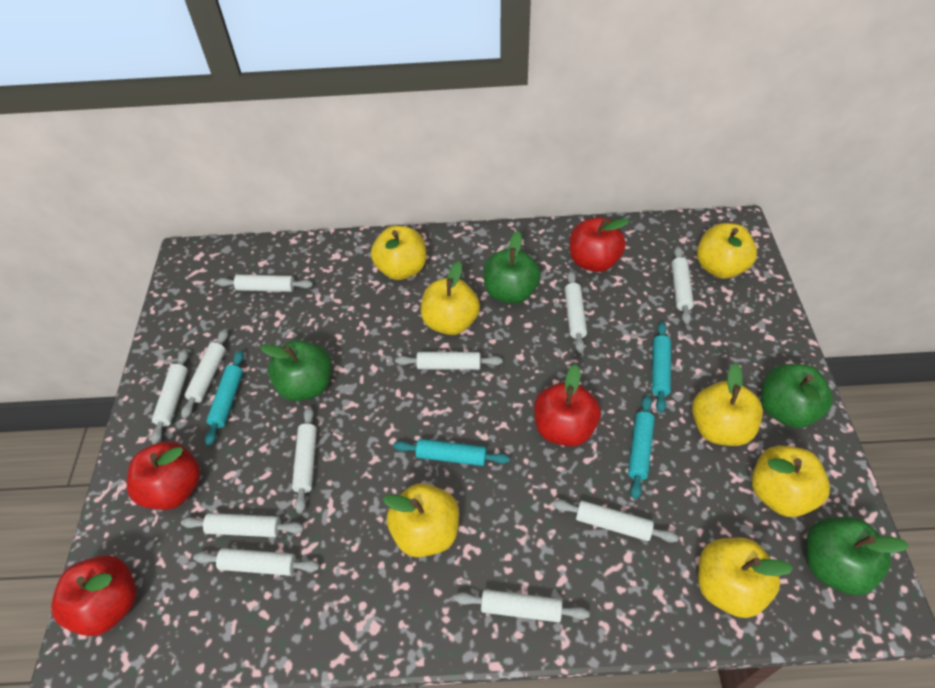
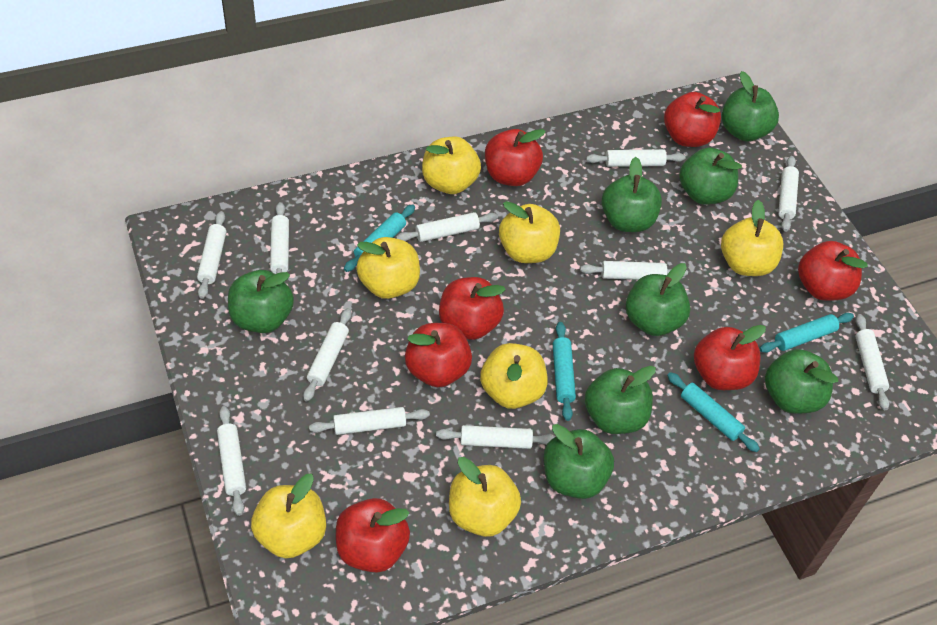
green apple: 4 -> 8
red apple: 4 -> 7

